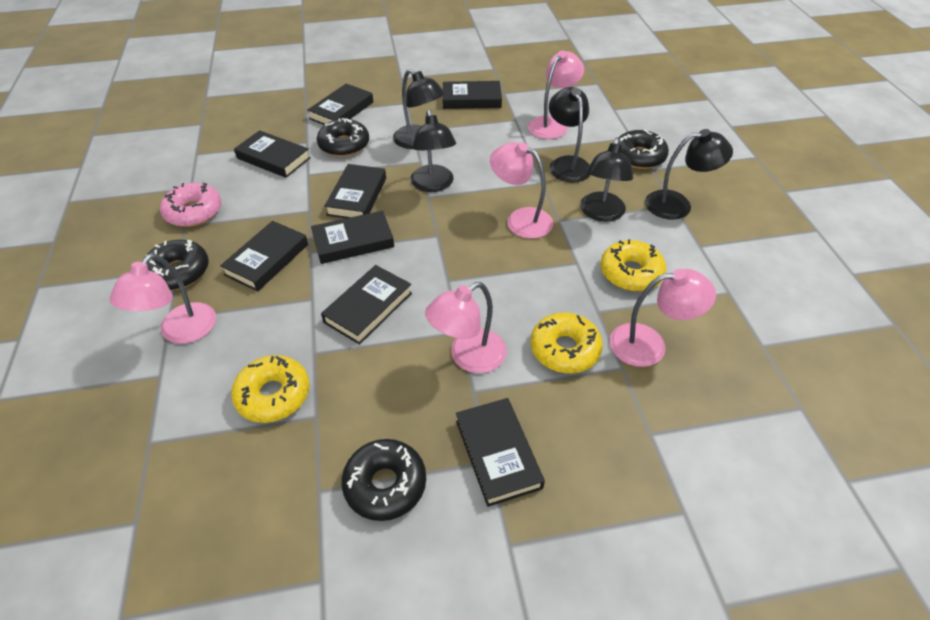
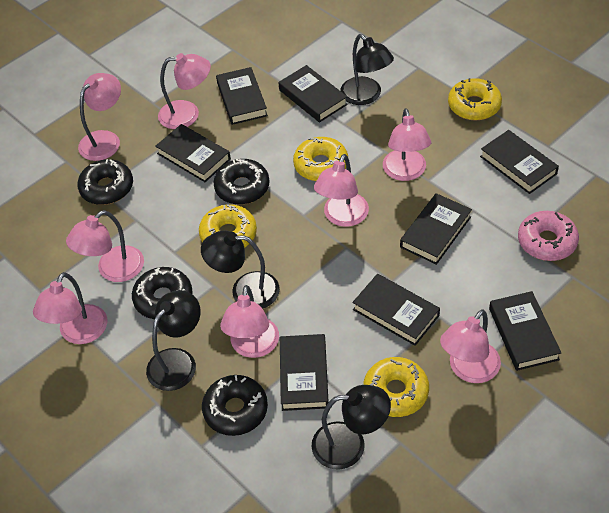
black lamp: 5 -> 4
pink lamp: 5 -> 8
yellow donut: 3 -> 4

